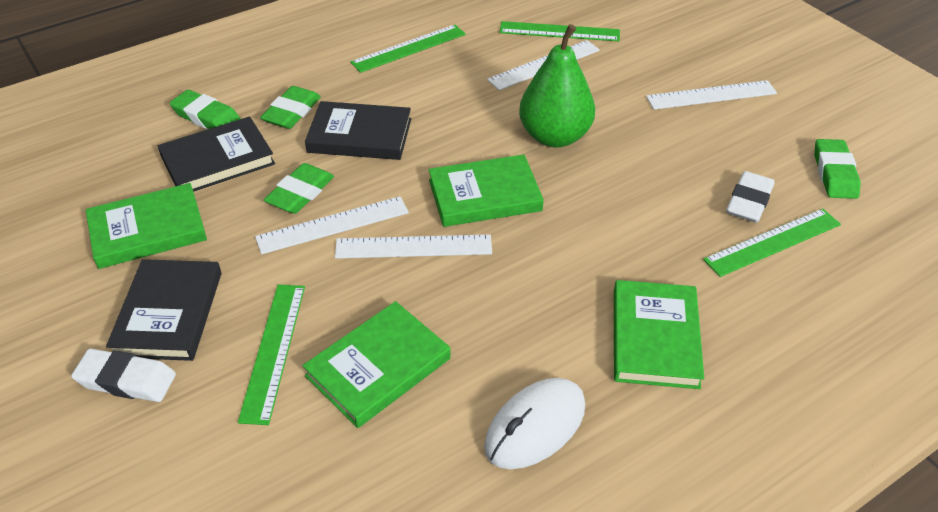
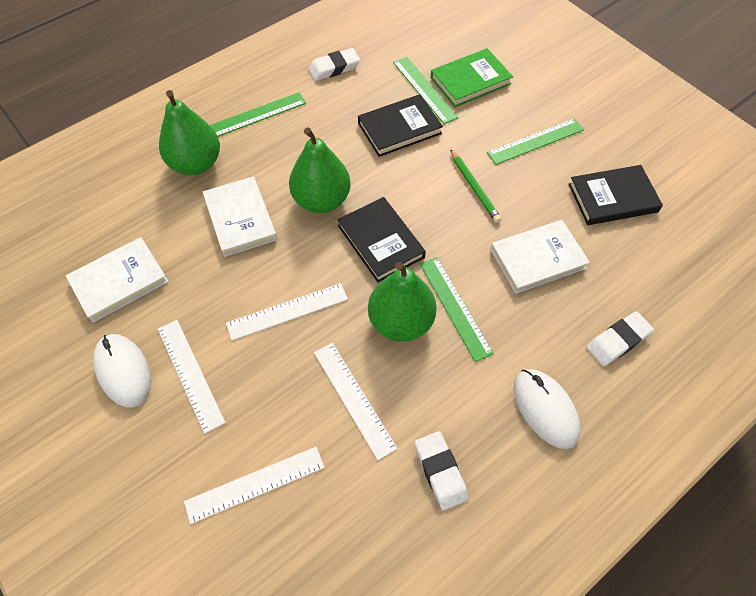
green book: 4 -> 1
green eraser: 4 -> 0
green pear: 1 -> 3
green pencil: 0 -> 1
white book: 0 -> 3
white eraser: 2 -> 3
white mouse: 1 -> 2

